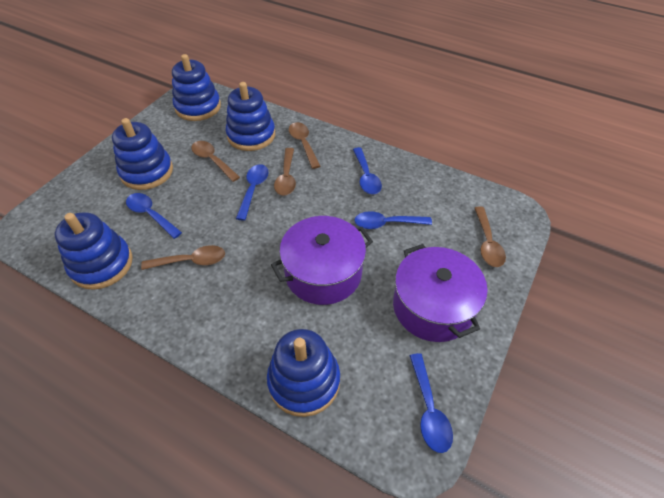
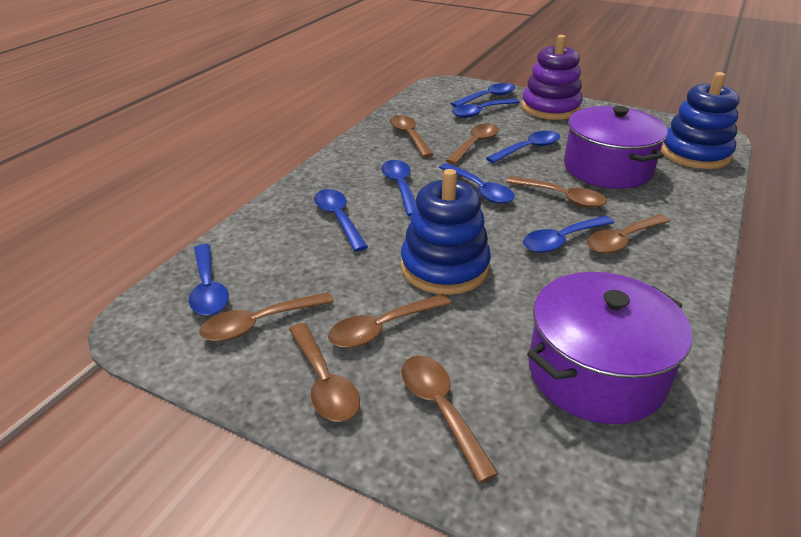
blue spoon: 5 -> 8
blue stacking toy: 5 -> 2
brown spoon: 5 -> 8
purple stacking toy: 0 -> 1

